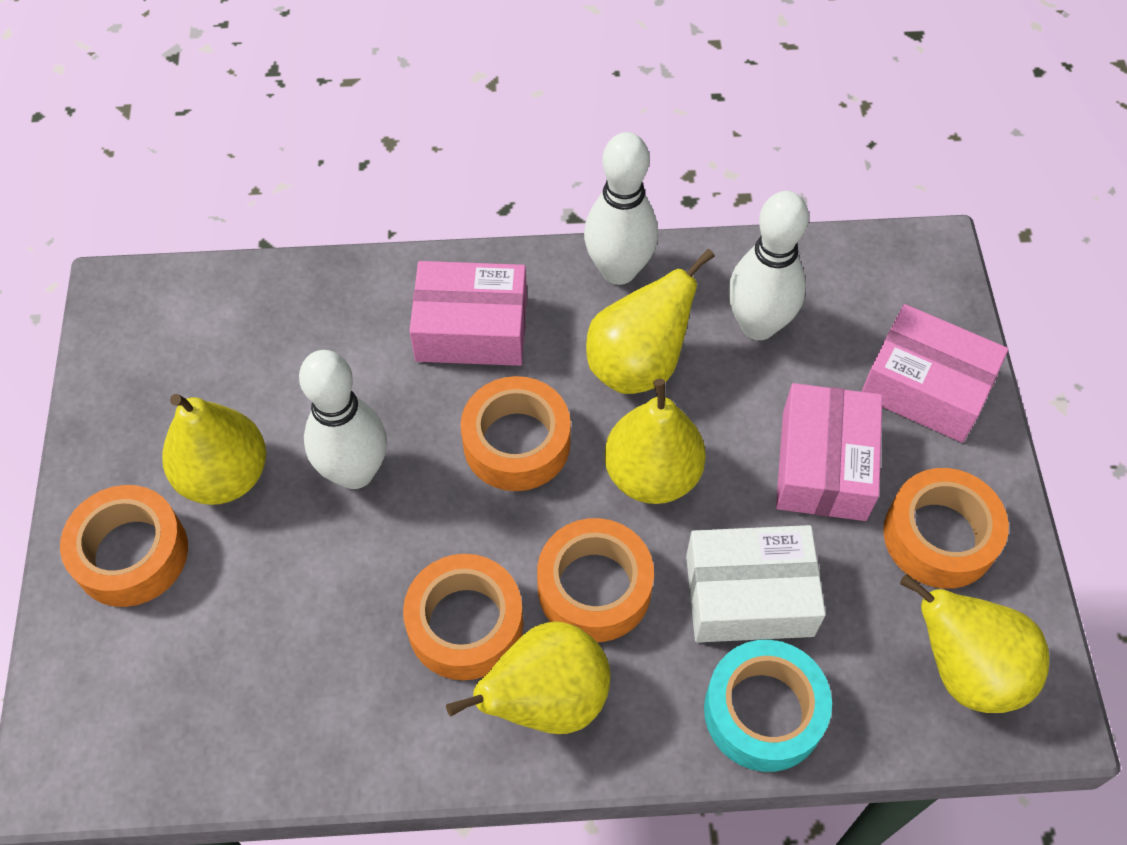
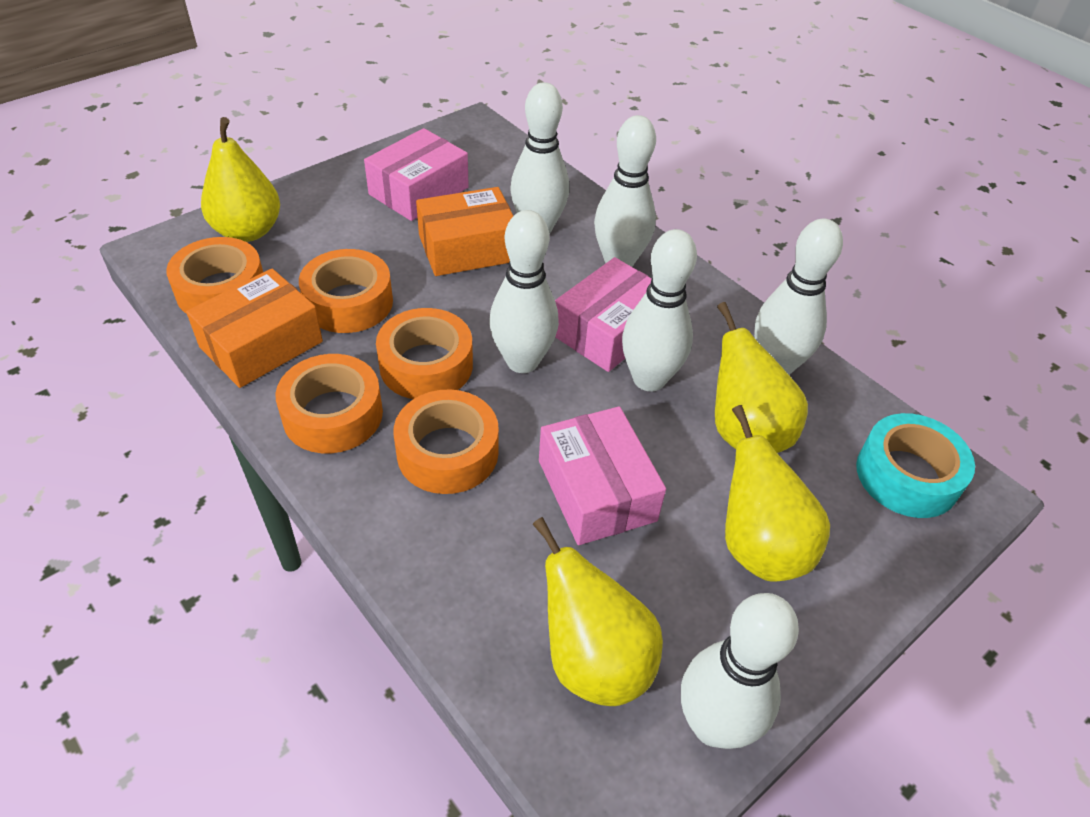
orange box: 0 -> 2
white bowling pin: 3 -> 6
white box: 1 -> 0
yellow pear: 5 -> 4

